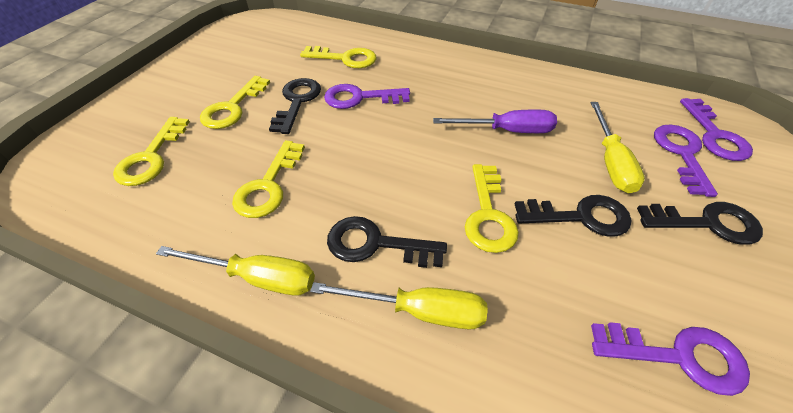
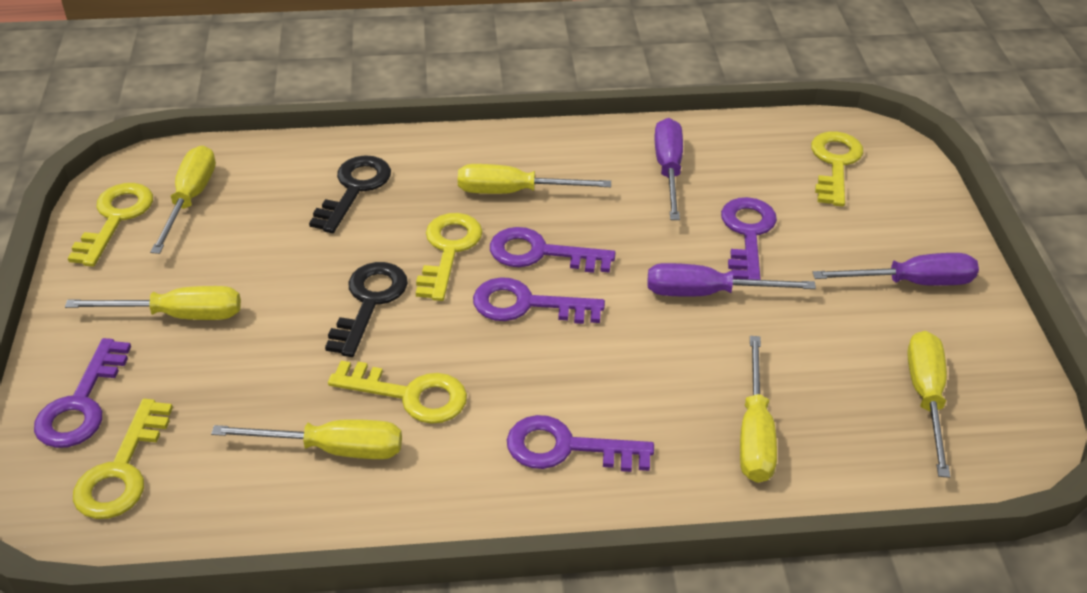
black key: 4 -> 2
purple key: 4 -> 5
purple screwdriver: 1 -> 3
yellow screwdriver: 3 -> 6

